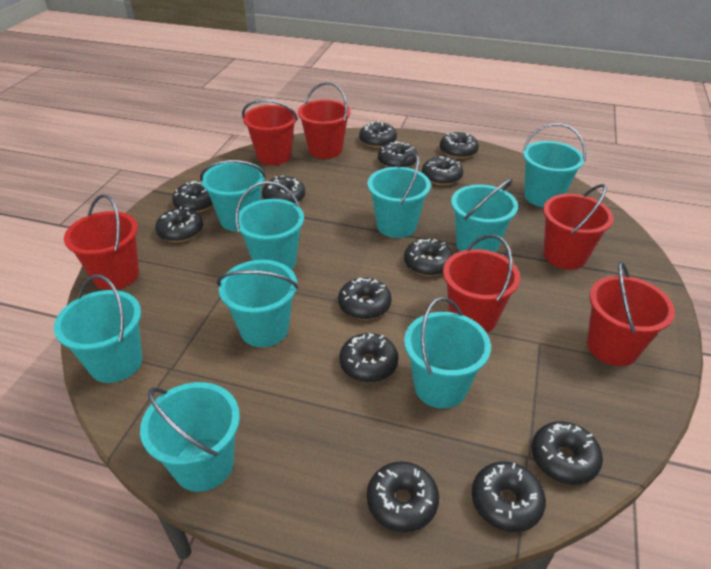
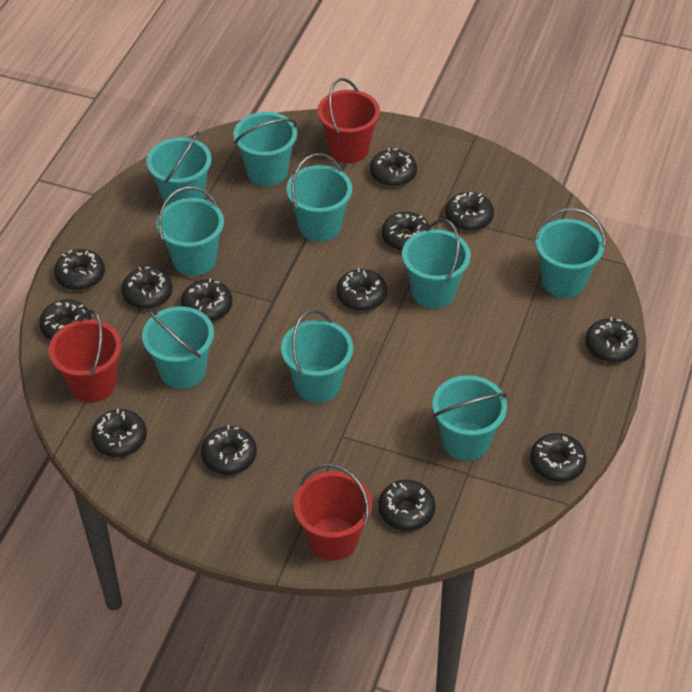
red bucket: 6 -> 3

